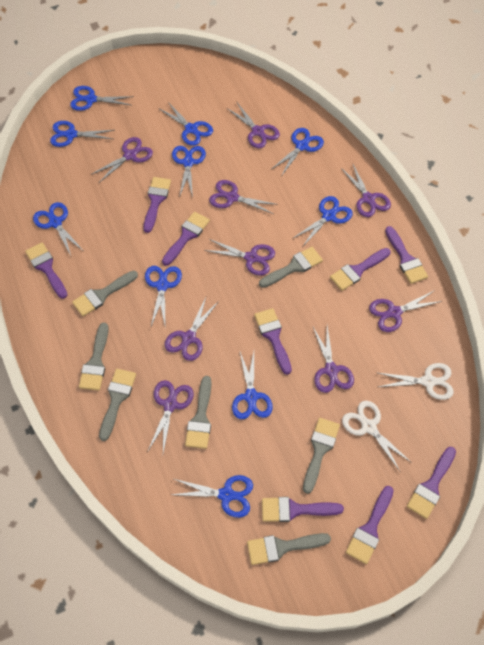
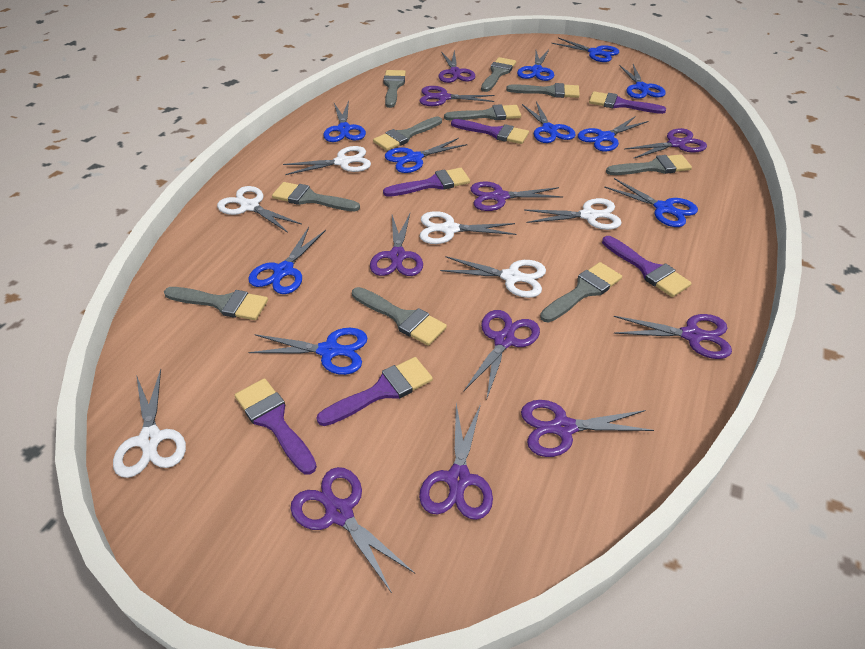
grey brush: 7 -> 10
purple brush: 9 -> 6
purple scissors: 9 -> 10
white scissors: 2 -> 6

